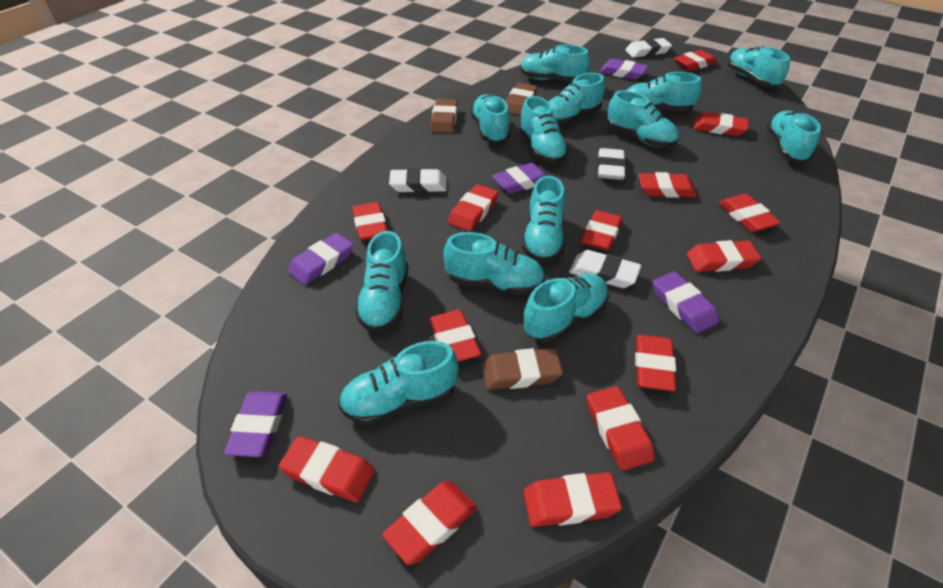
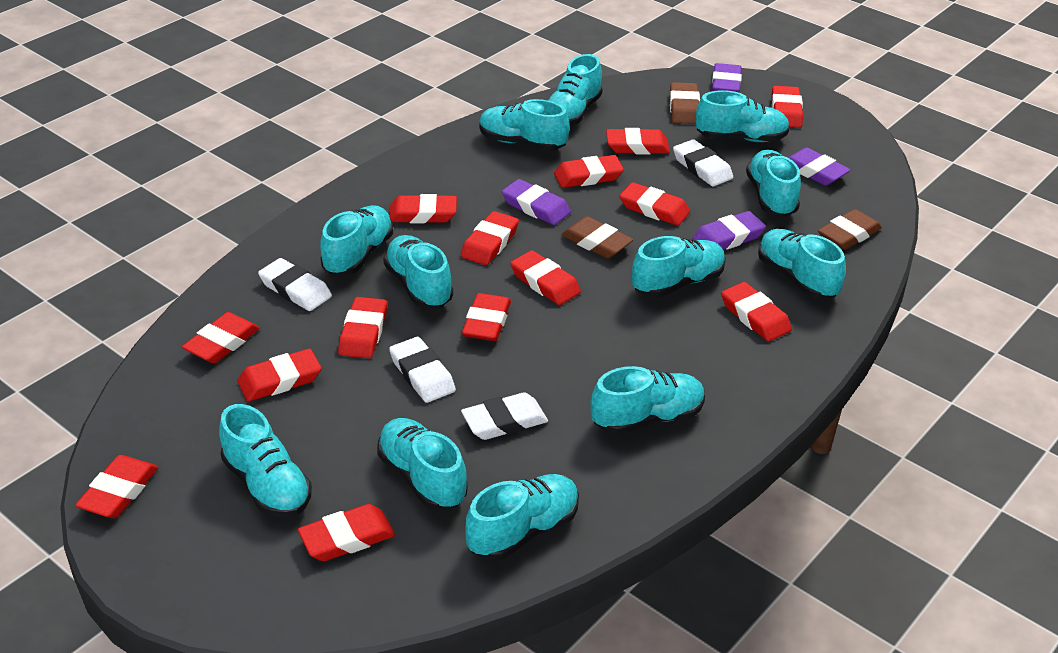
purple eraser: 5 -> 4
turquoise shoe: 13 -> 12

